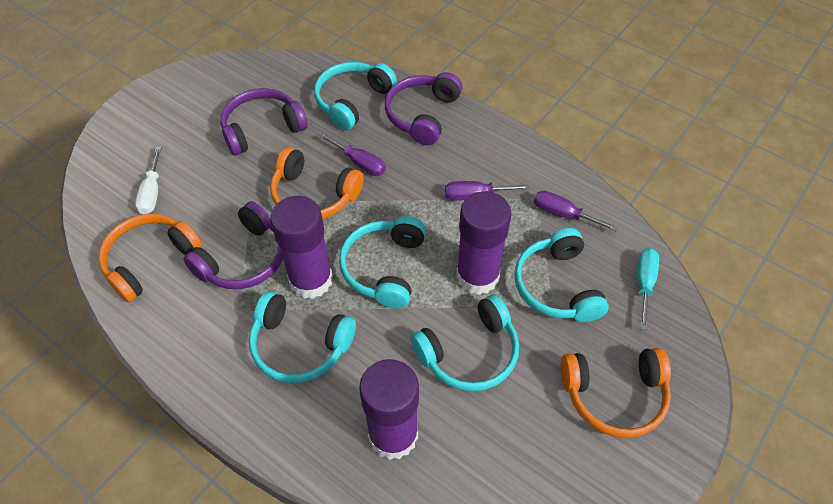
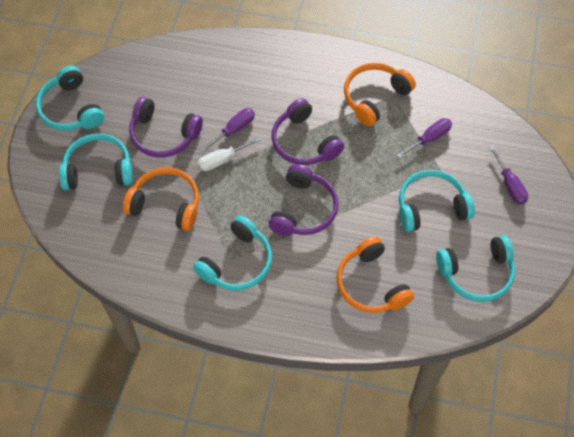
purple glue stick: 3 -> 0
turquoise screwdriver: 1 -> 0

